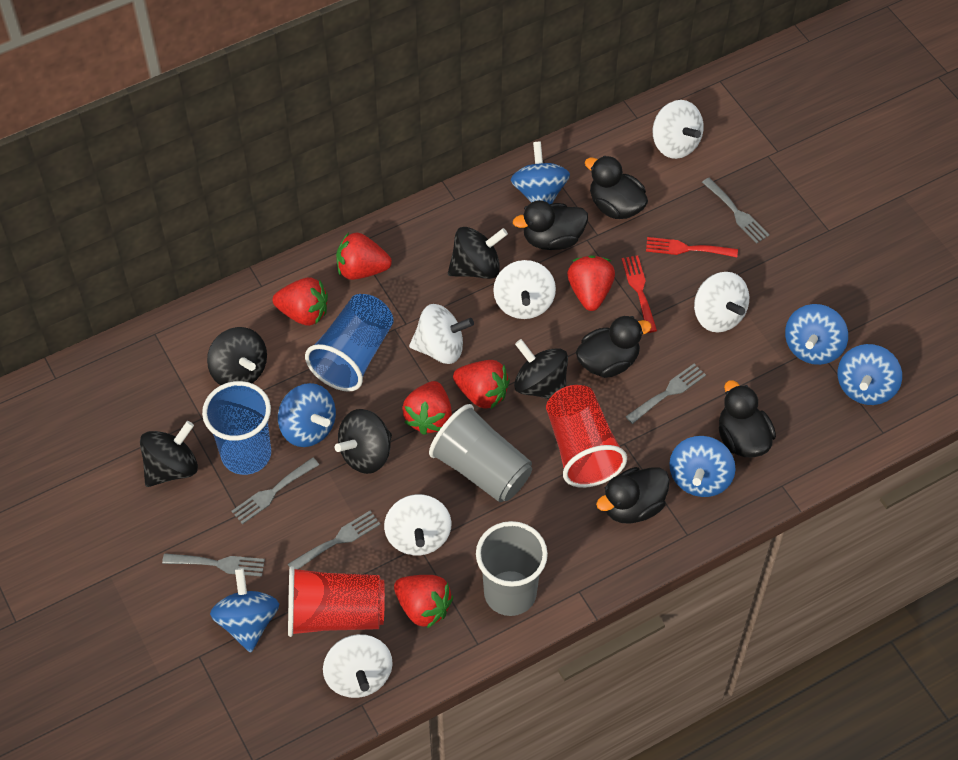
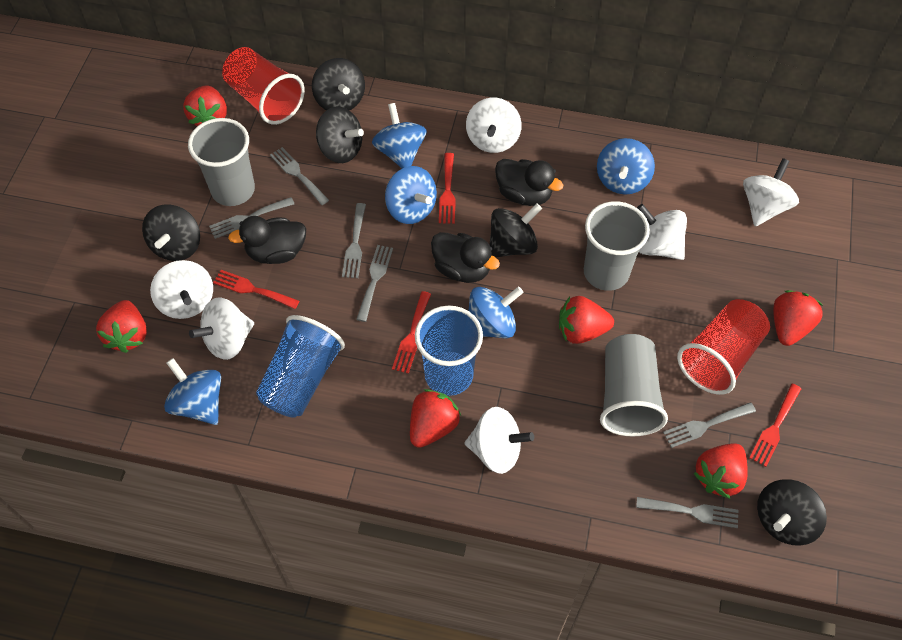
black duck: 5 -> 3
blue spinning top: 6 -> 5
grey cup: 2 -> 3
grey fork: 5 -> 6
red fork: 2 -> 4

